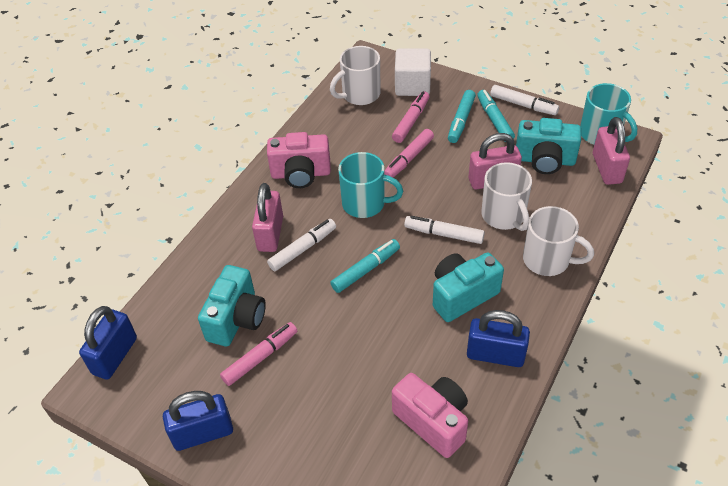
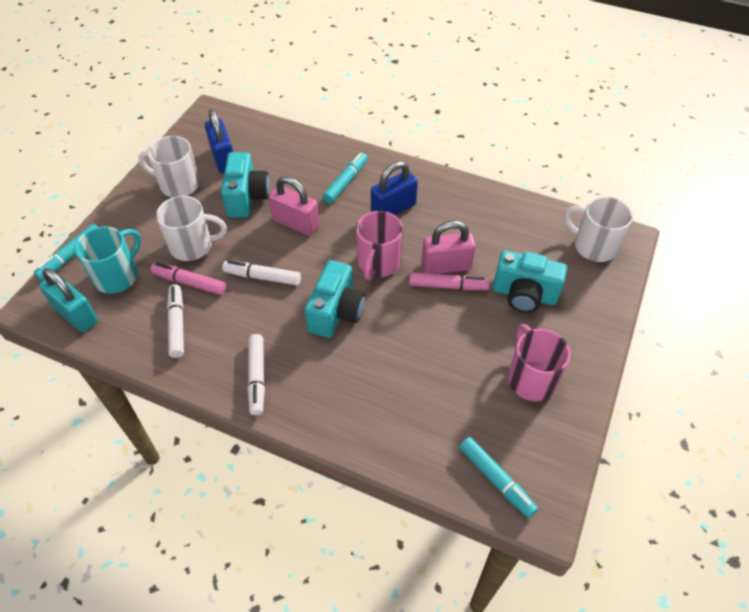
blue padlock: 3 -> 2
pink camera: 2 -> 0
pink marker: 3 -> 2
pink mug: 0 -> 2
pink padlock: 3 -> 2
turquoise mug: 2 -> 1
turquoise padlock: 0 -> 1
white cube: 1 -> 0

